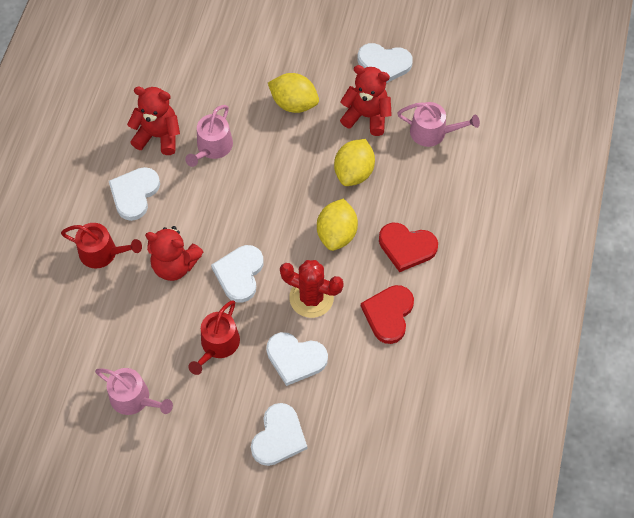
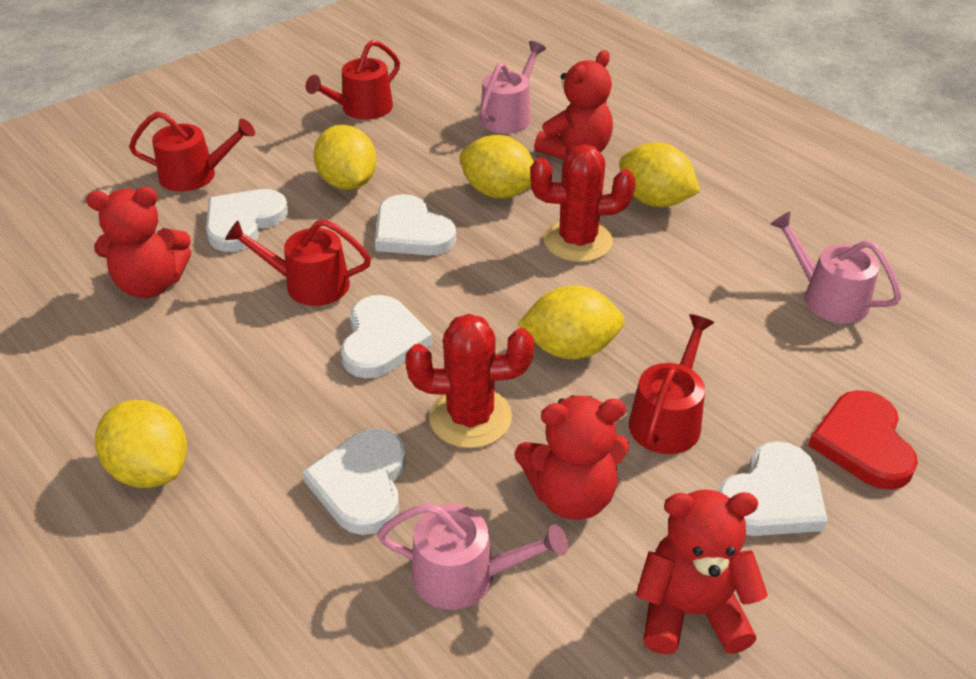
red cactus: 1 -> 2
red heart: 2 -> 1
red teddy bear: 3 -> 4
red watering can: 2 -> 4
yellow lemon: 3 -> 5

